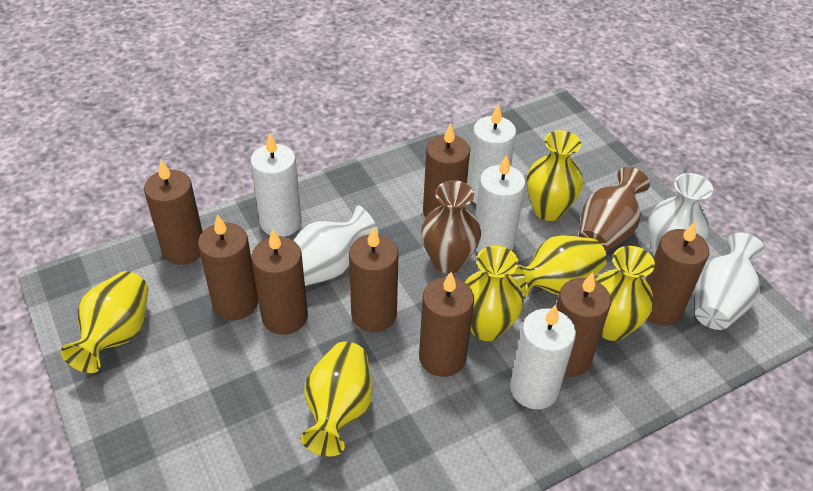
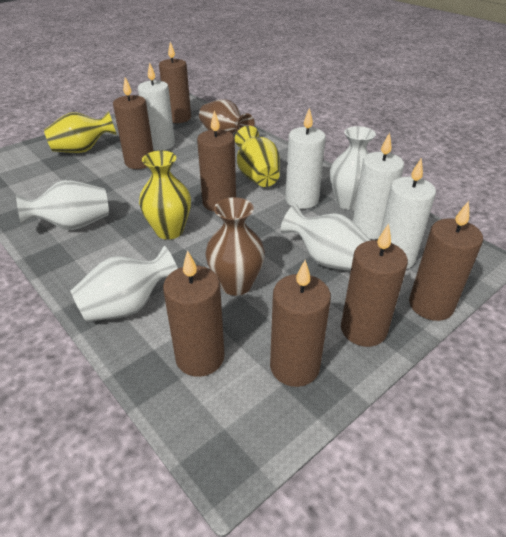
brown candle: 8 -> 7
white vase: 3 -> 4
yellow vase: 6 -> 3

